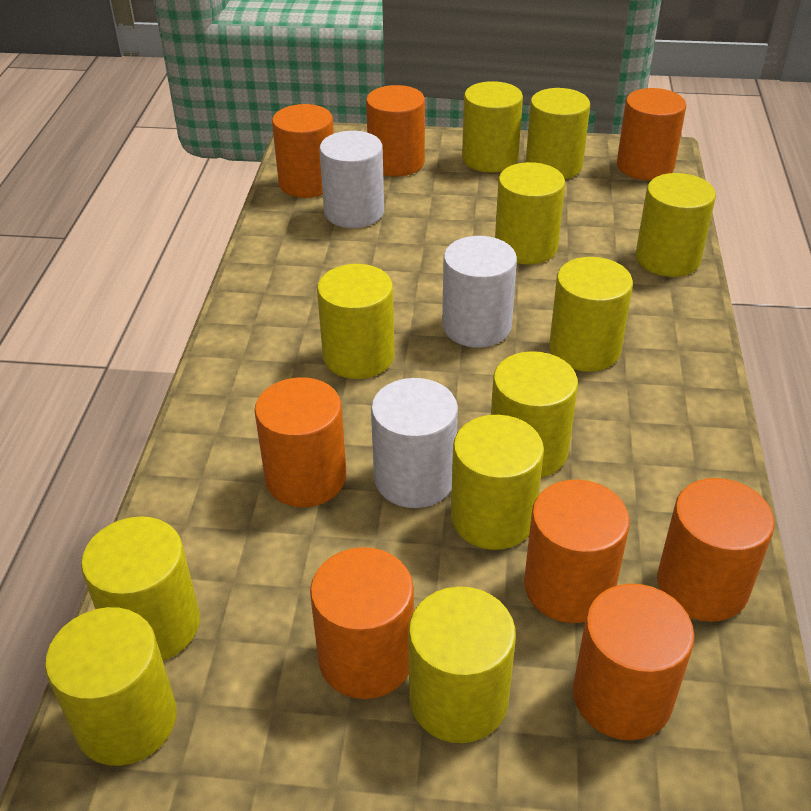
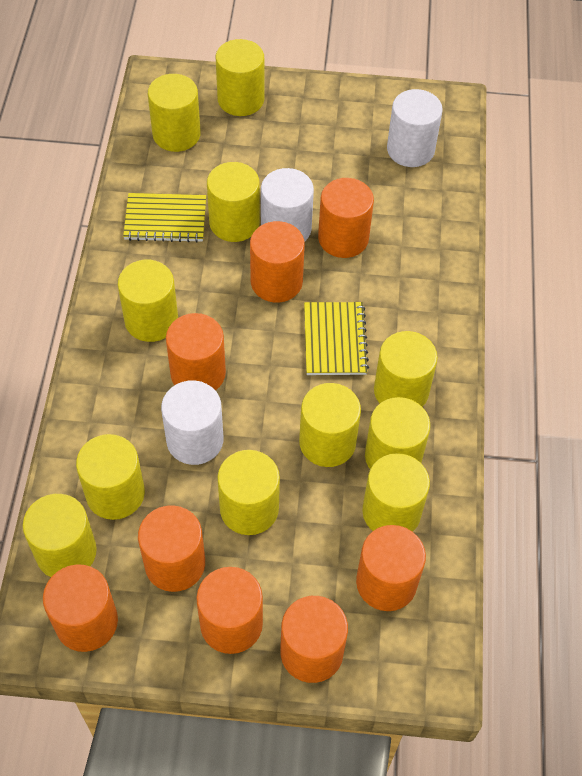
yellow notebook: 0 -> 2

